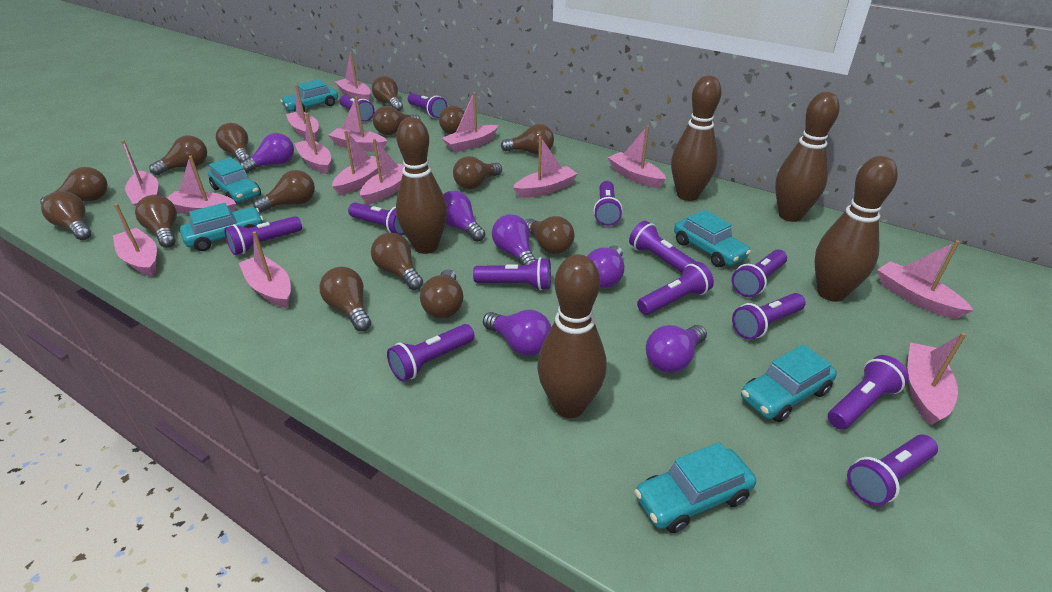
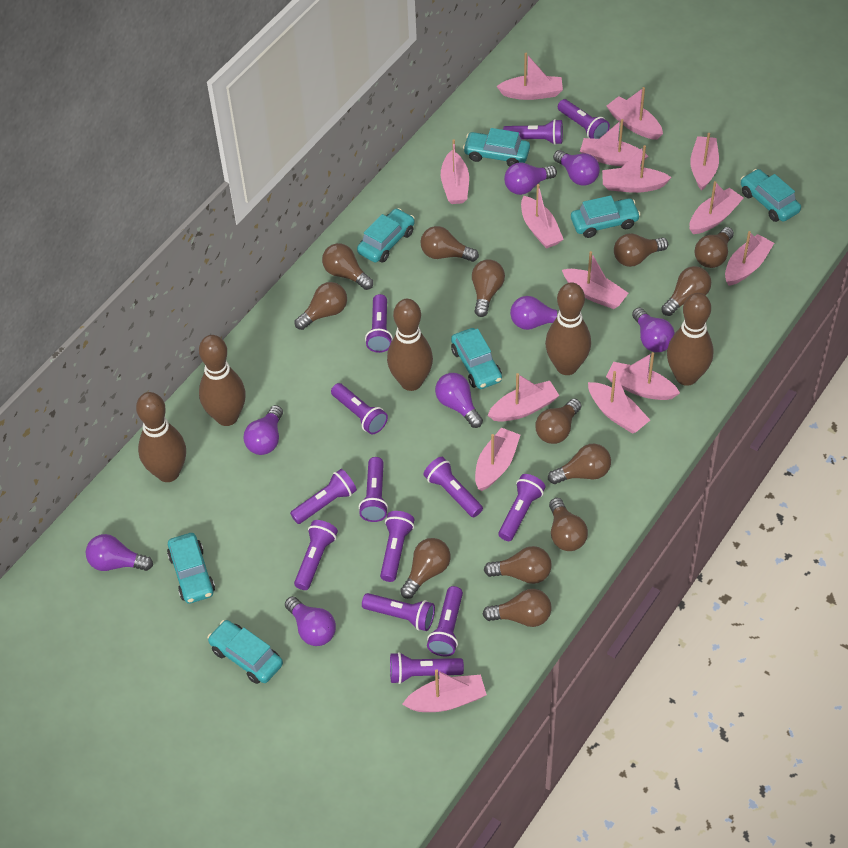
brown light bulb: 15 -> 13
purple light bulb: 6 -> 8
turquoise car: 6 -> 7

